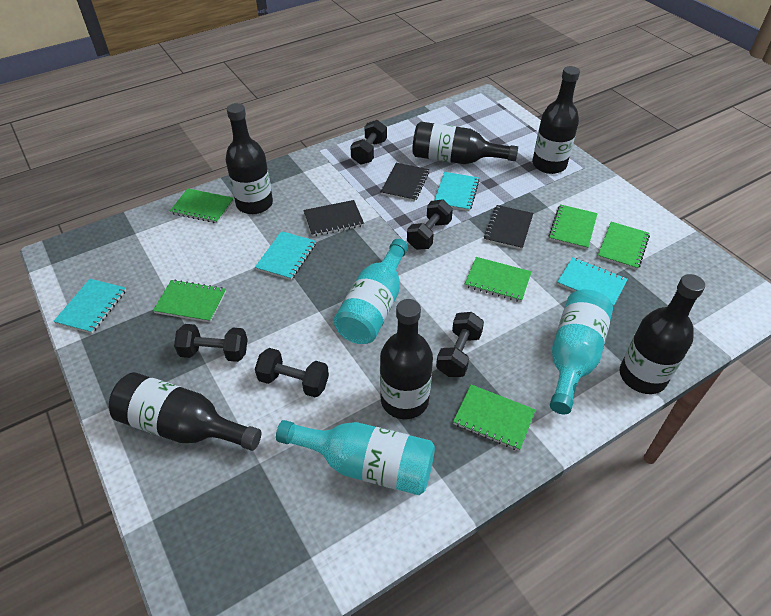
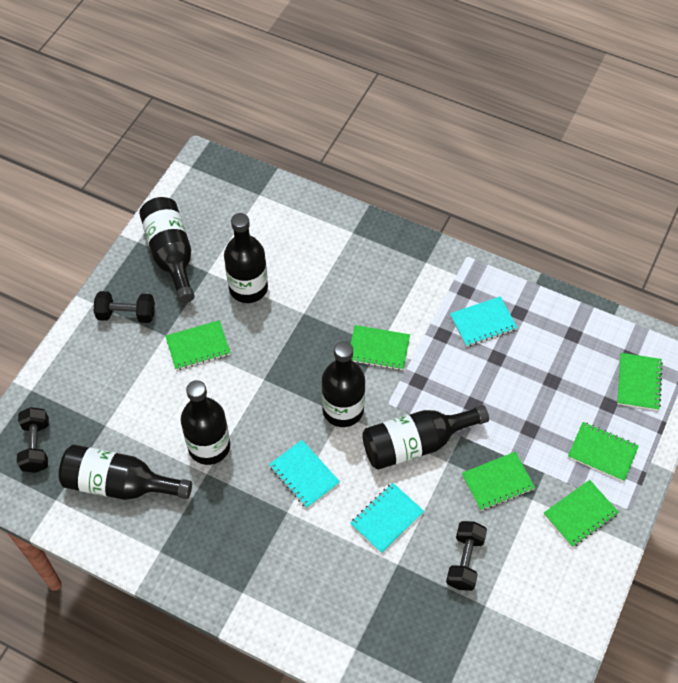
black dumbbell: 5 -> 3
black notebook: 3 -> 0
turquoise bottle: 3 -> 0
turquoise notebook: 4 -> 3

